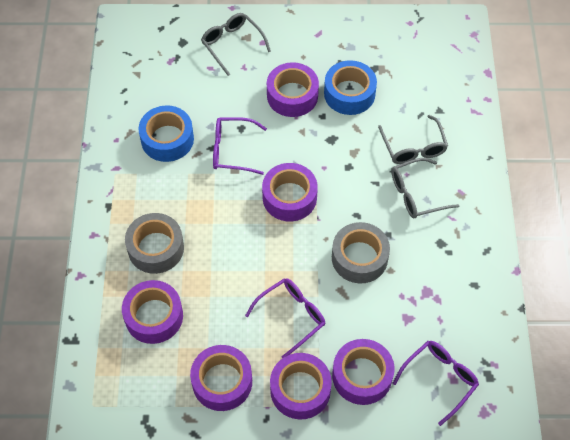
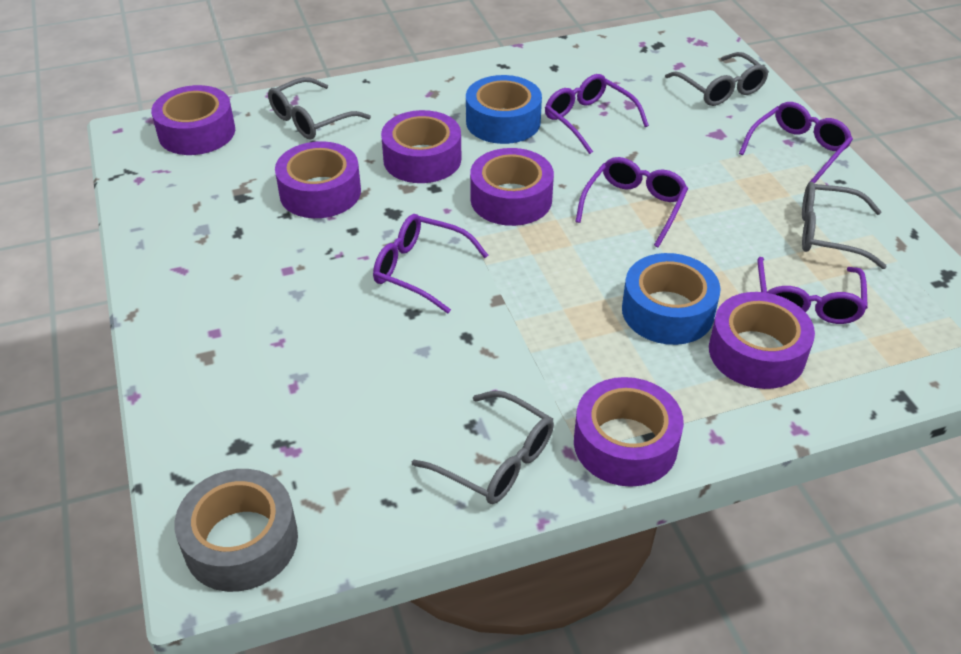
grey glasses: 3 -> 4
grey tape: 2 -> 1
purple glasses: 3 -> 5

